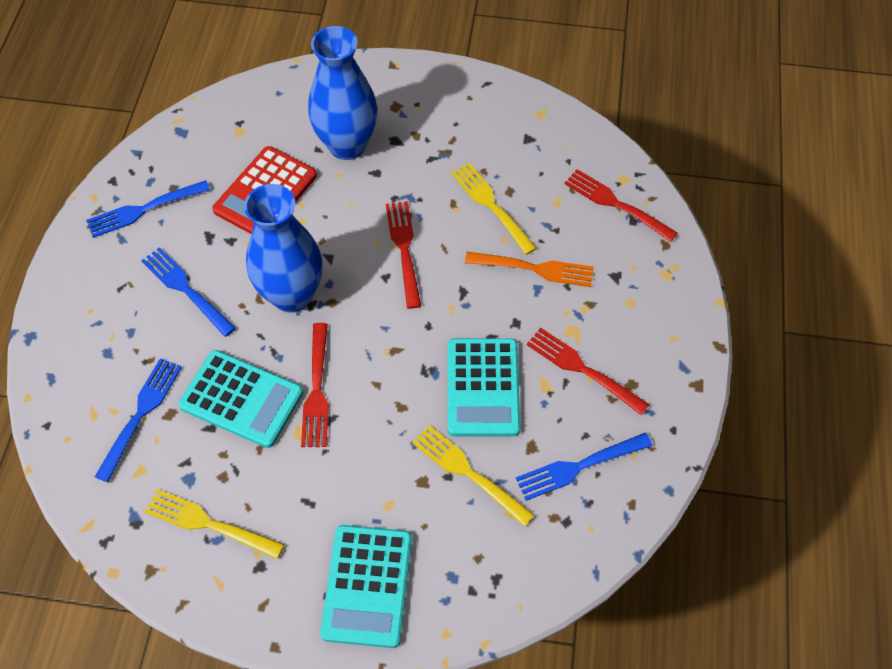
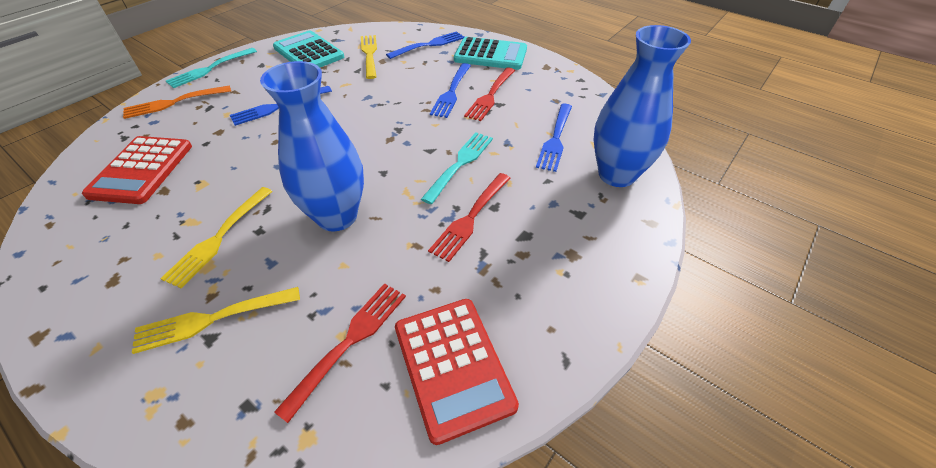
red calculator: 1 -> 2
red fork: 4 -> 3
turquoise calculator: 3 -> 2
turquoise fork: 0 -> 2

